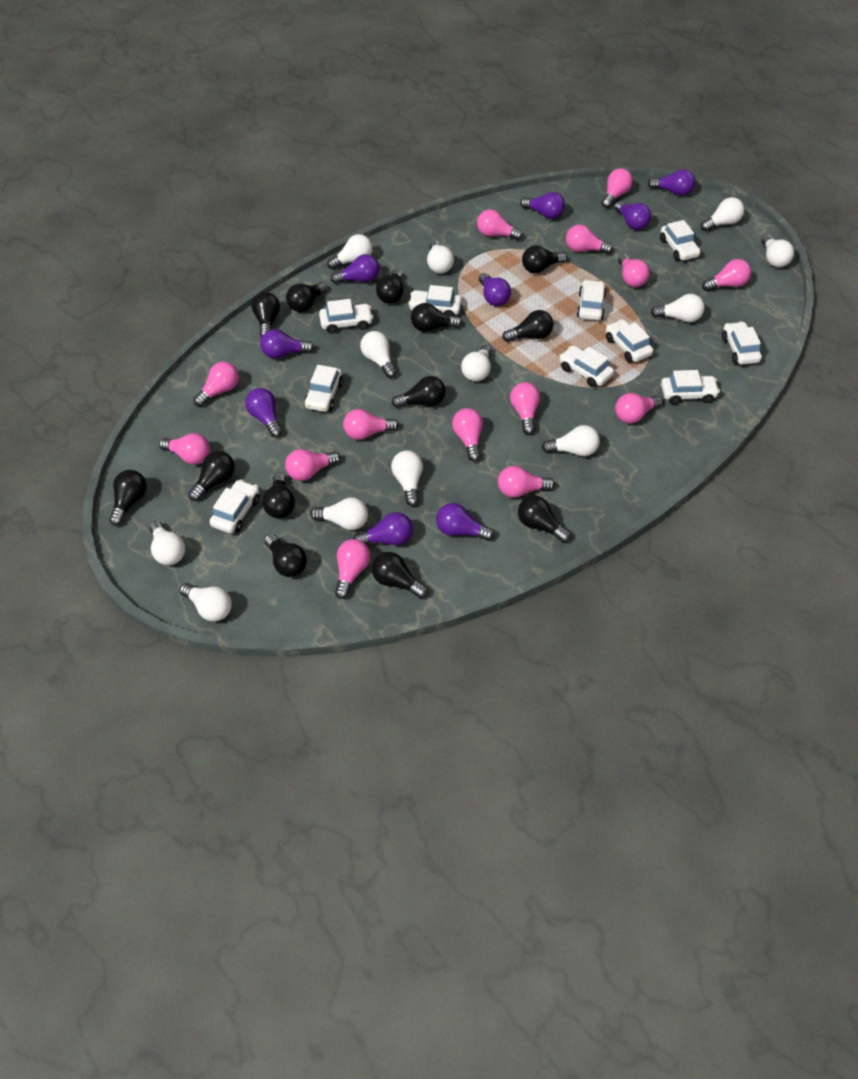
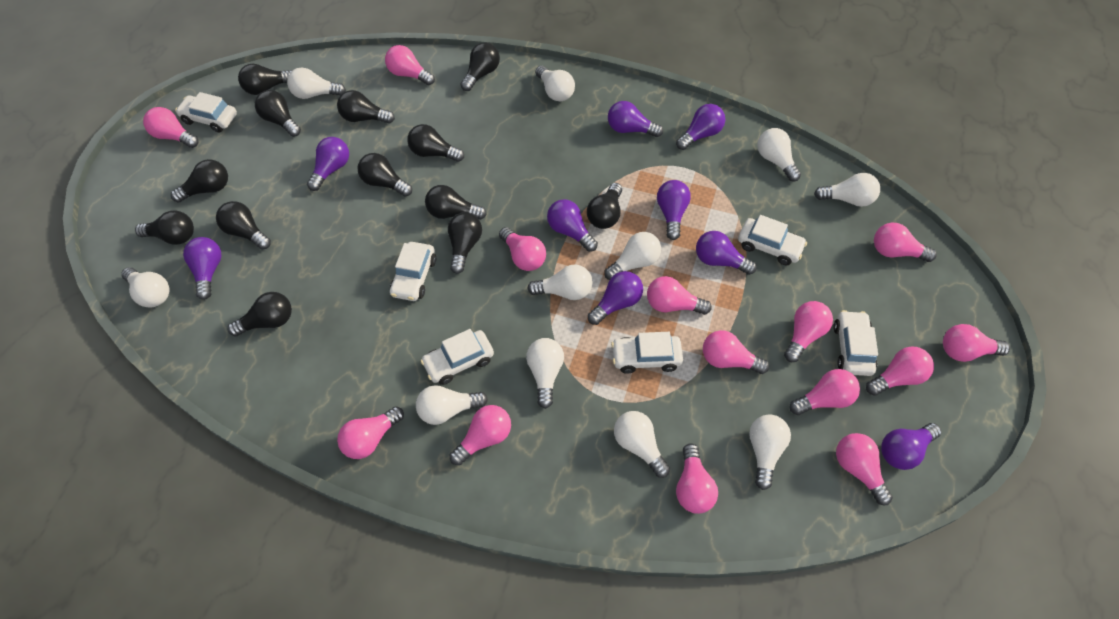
white car: 10 -> 6
white light bulb: 12 -> 11

